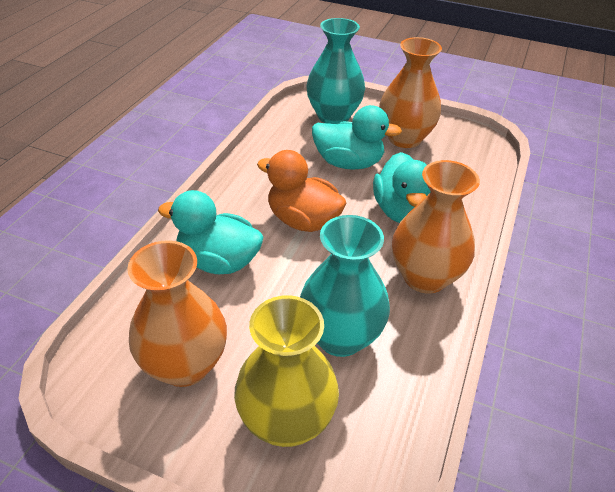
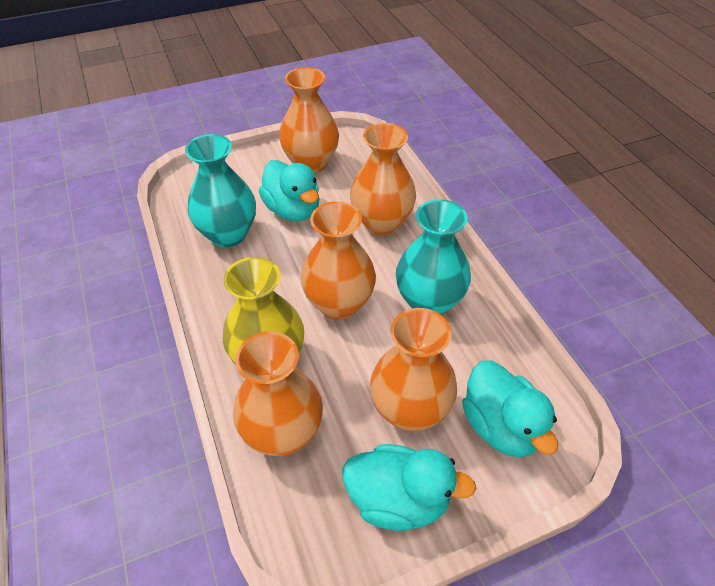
orange duck: 1 -> 0
orange vase: 3 -> 5

